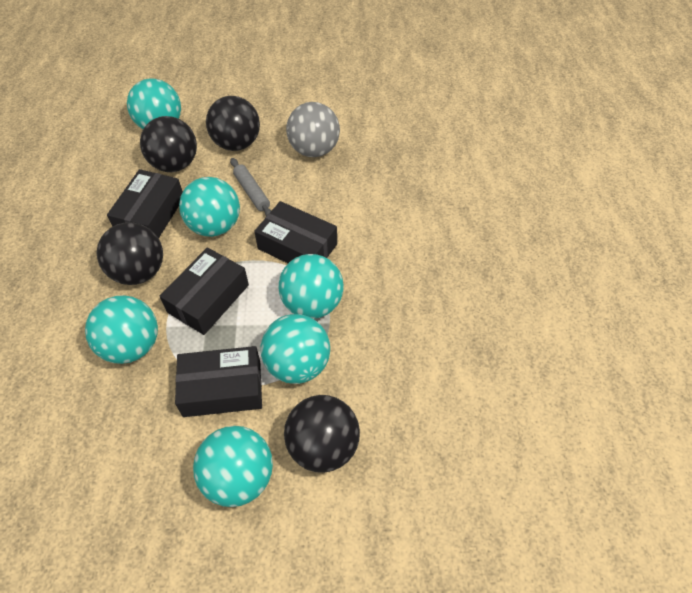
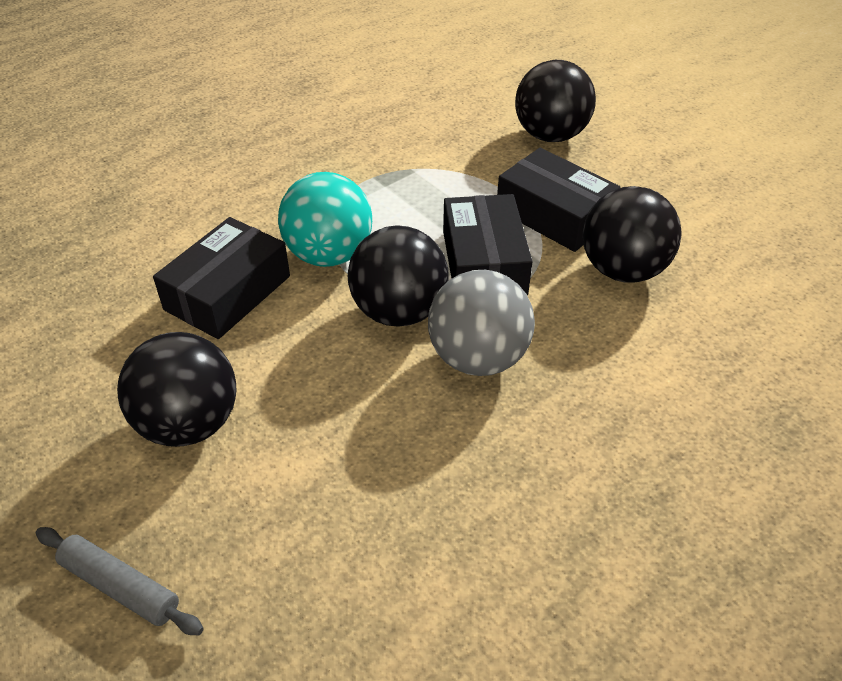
black box: 4 -> 3
turquoise ball: 6 -> 1

